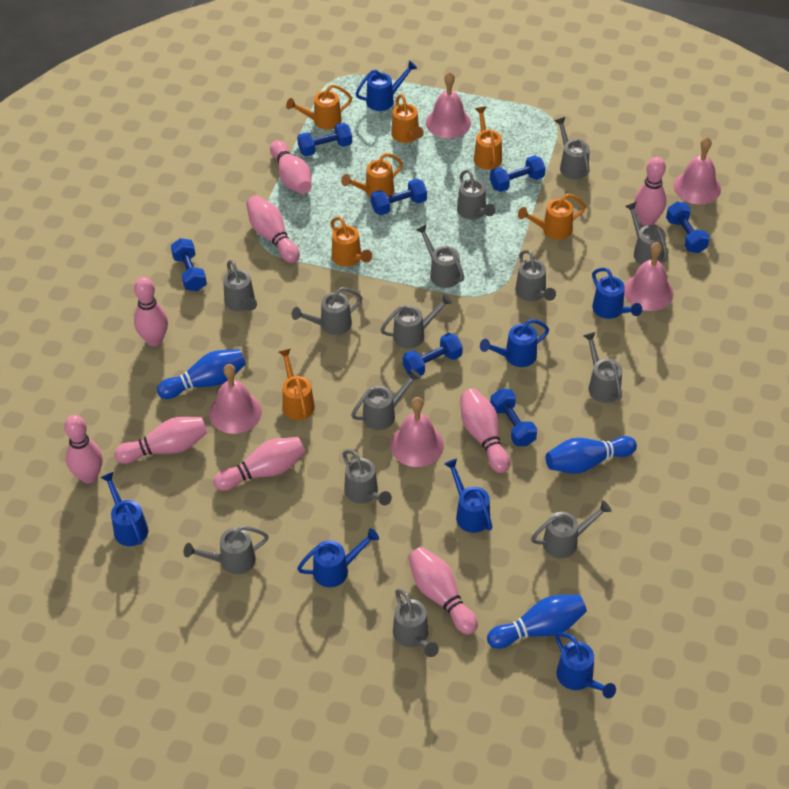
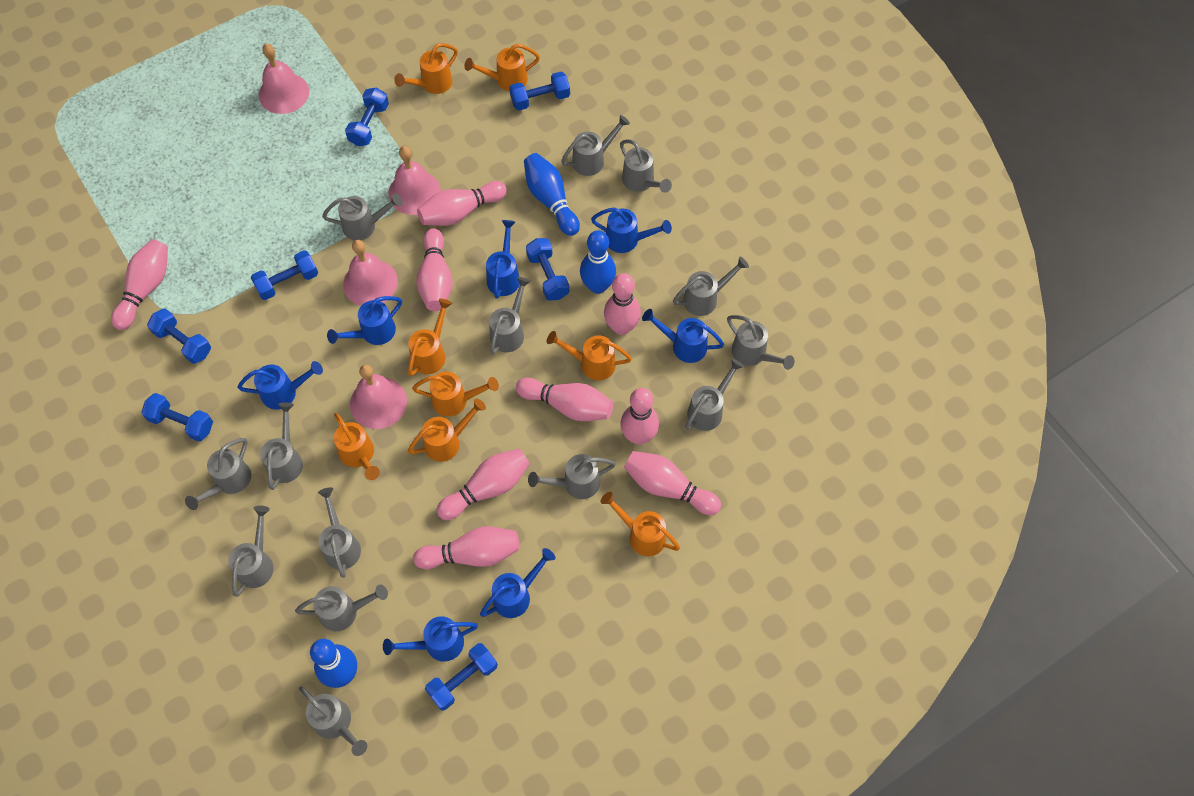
orange watering can: 7 -> 8
pink bell: 5 -> 4

